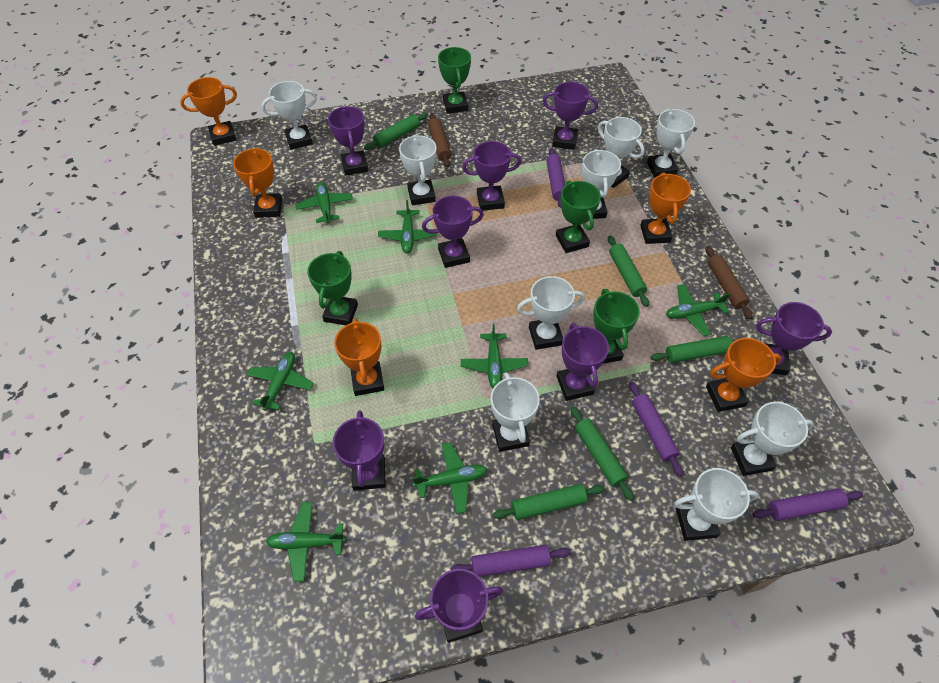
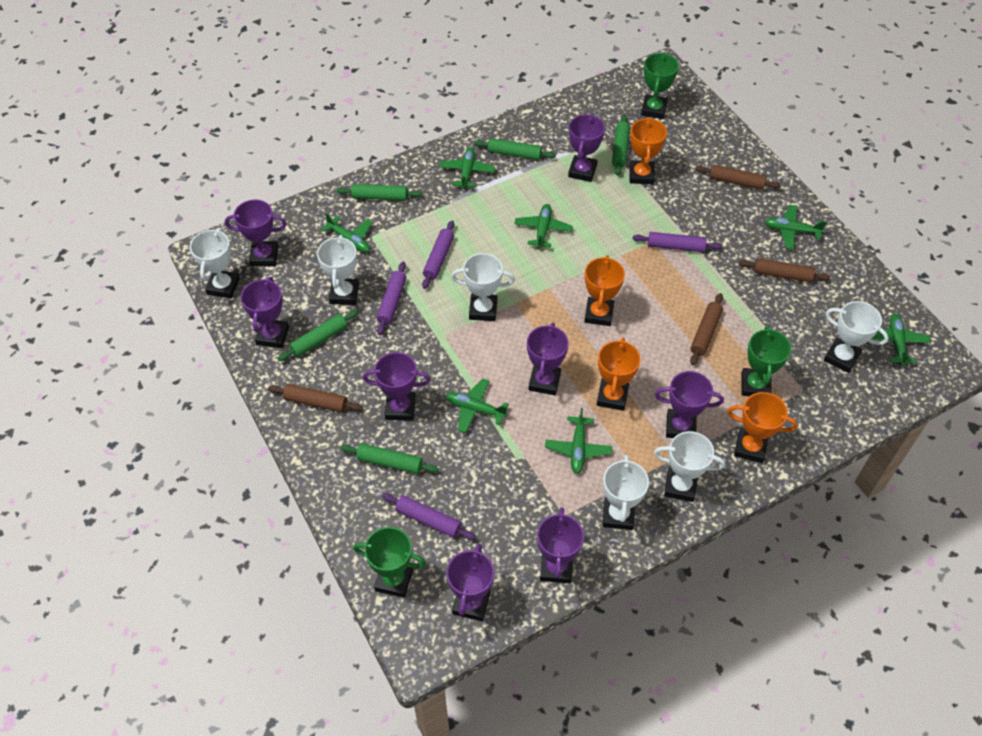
brown rolling pin: 2 -> 4
green trophy: 4 -> 3
orange trophy: 5 -> 4
white trophy: 9 -> 6

